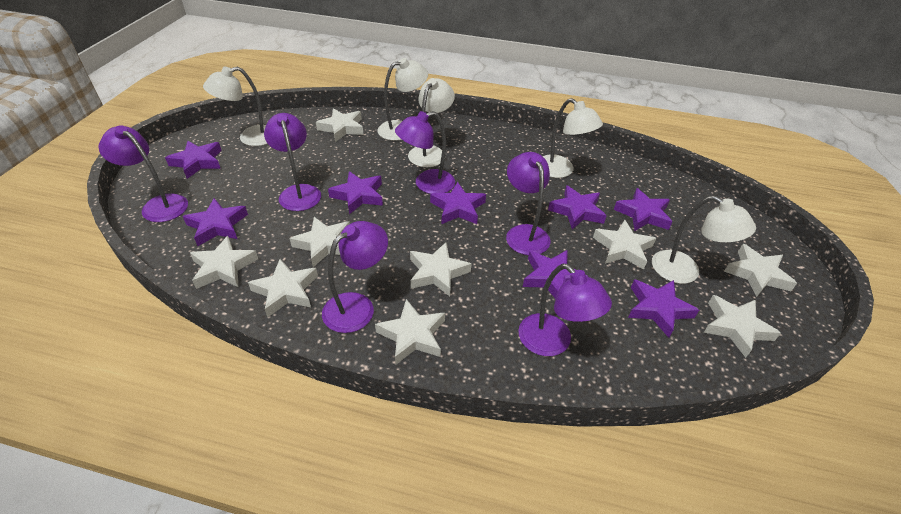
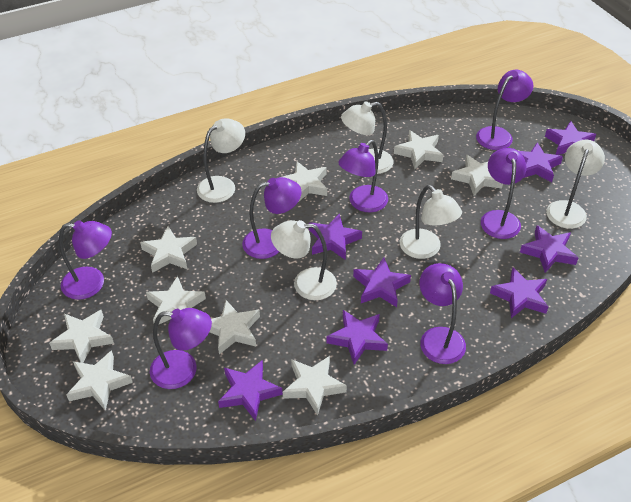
purple lamp: 6 -> 7

